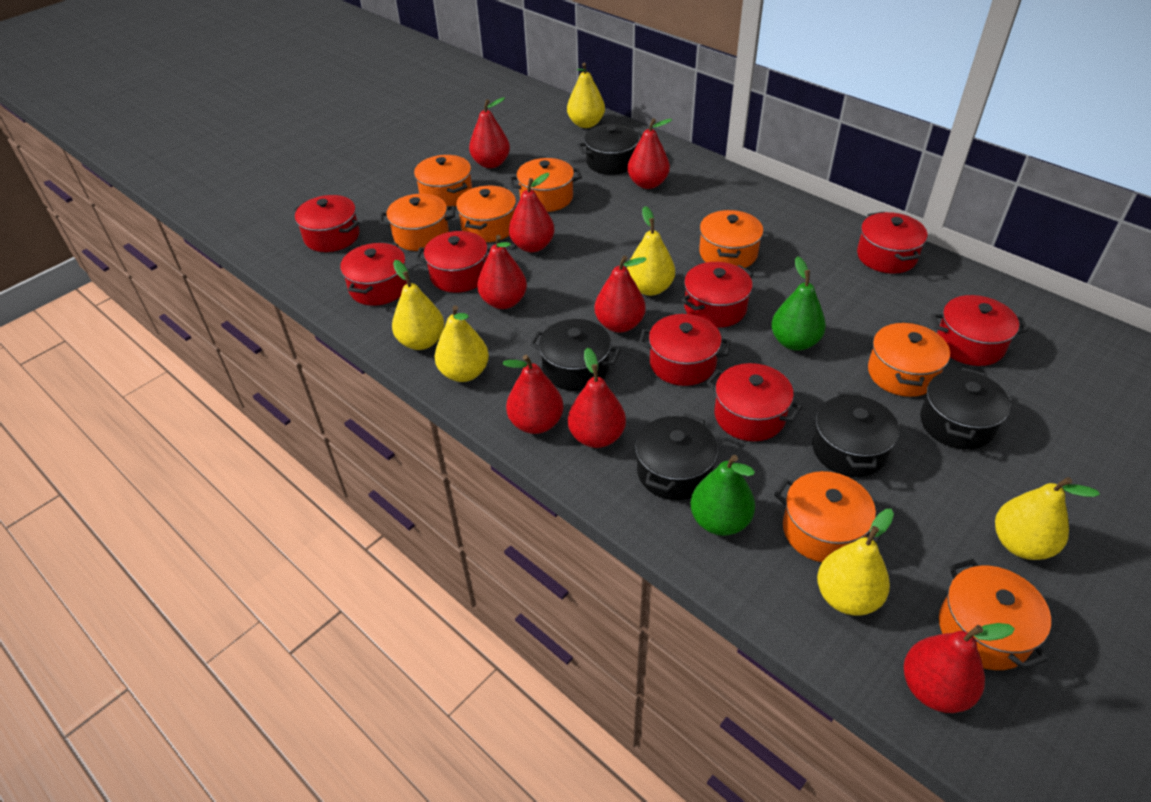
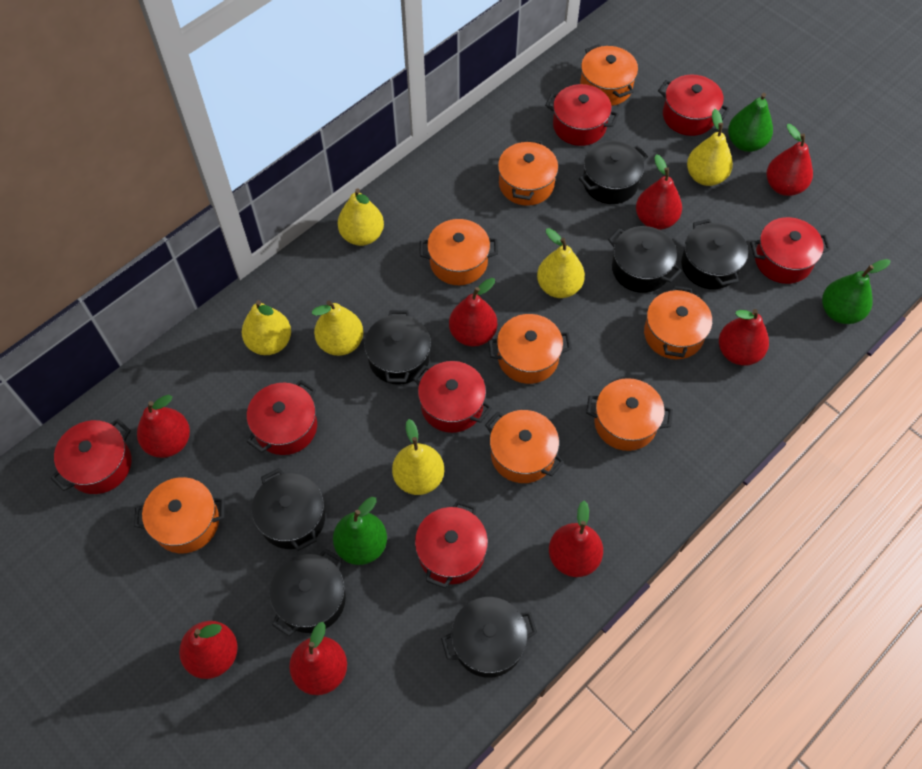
black pot: 5 -> 7
green pear: 2 -> 3
red pot: 8 -> 7

